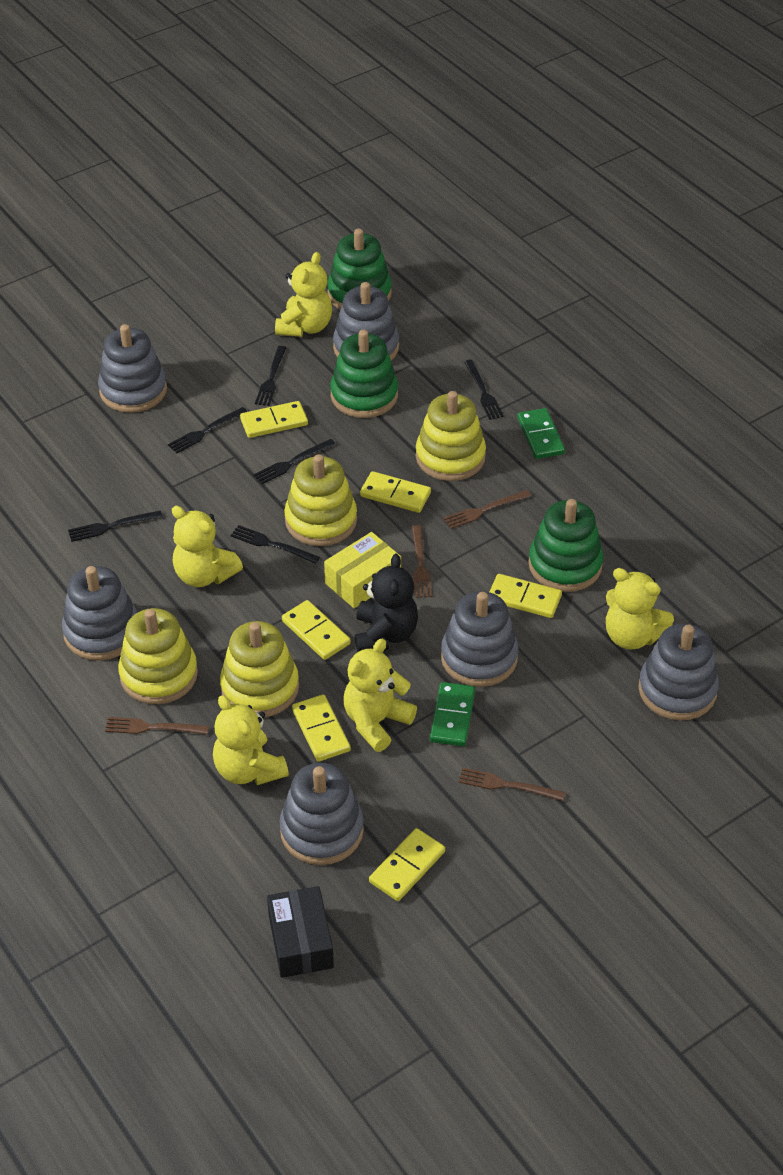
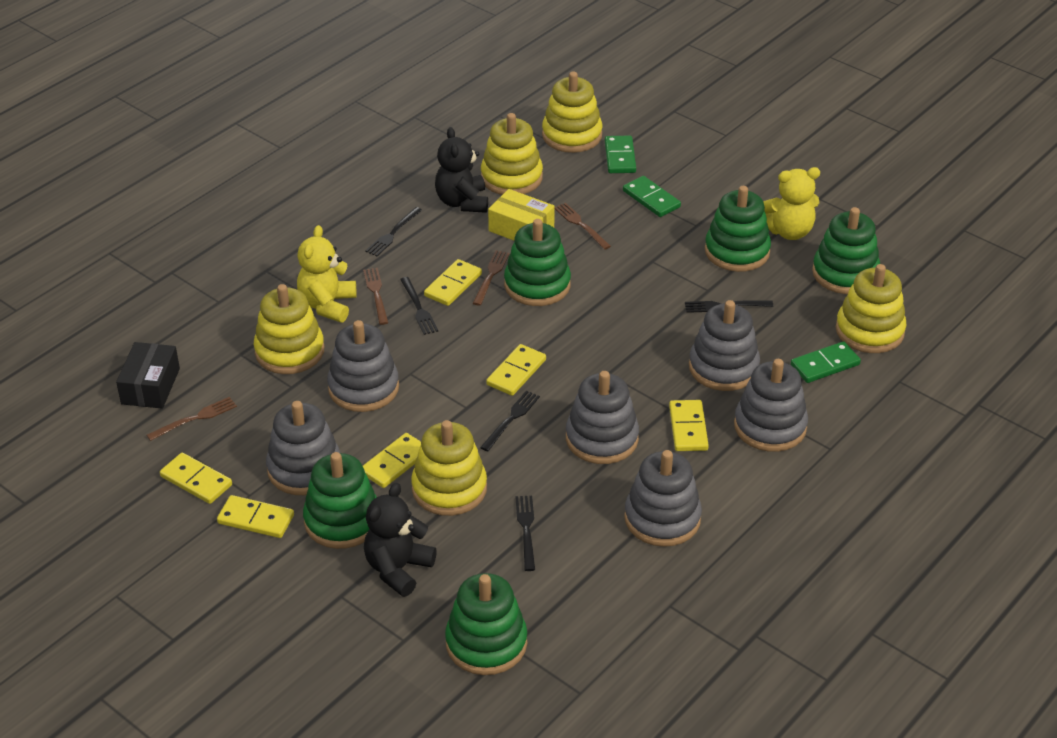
black fork: 6 -> 5
black teddy bear: 1 -> 2
green domino: 2 -> 3
green stacking toy: 3 -> 5
yellow stacking toy: 4 -> 5
yellow teddy bear: 5 -> 2

